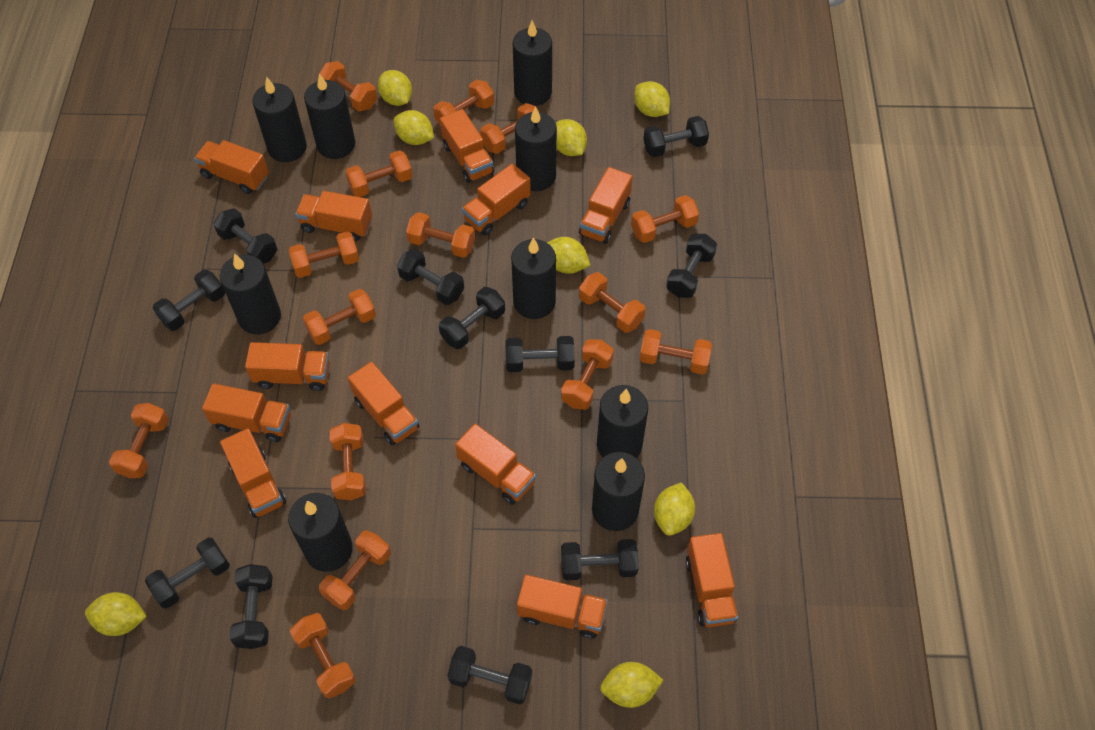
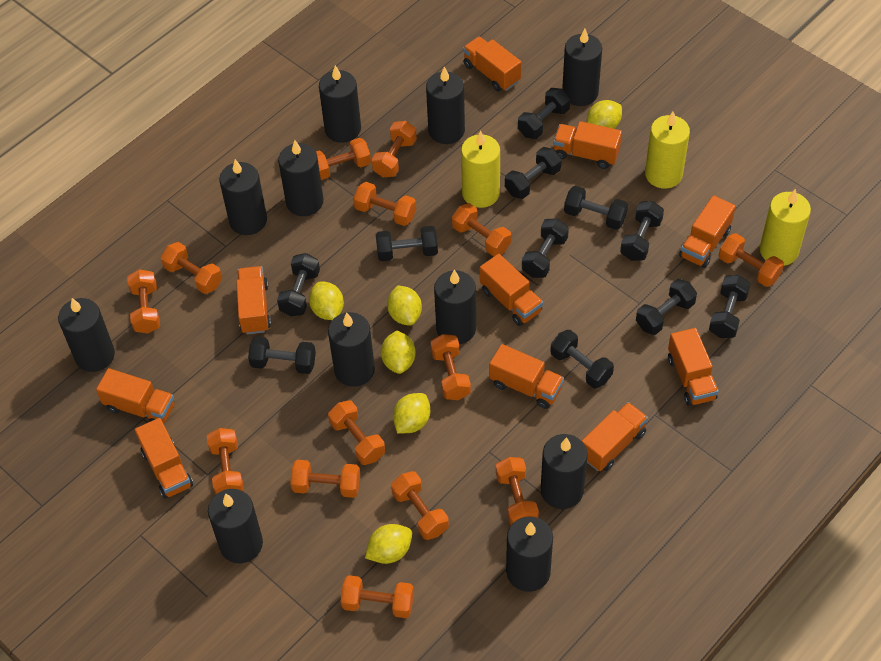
black candle: 9 -> 11
orange dumbbell: 15 -> 14
orange truck: 12 -> 10
yellow candle: 0 -> 3
yellow lemon: 8 -> 6

